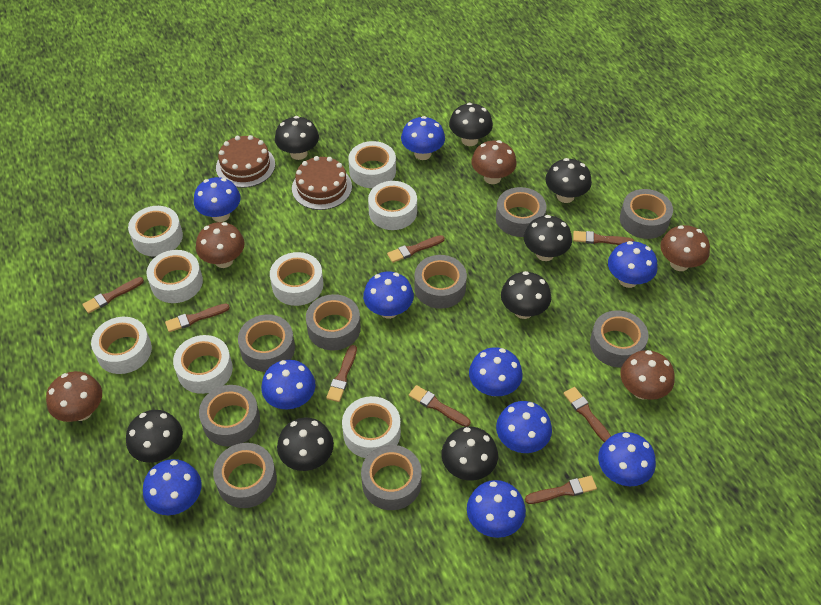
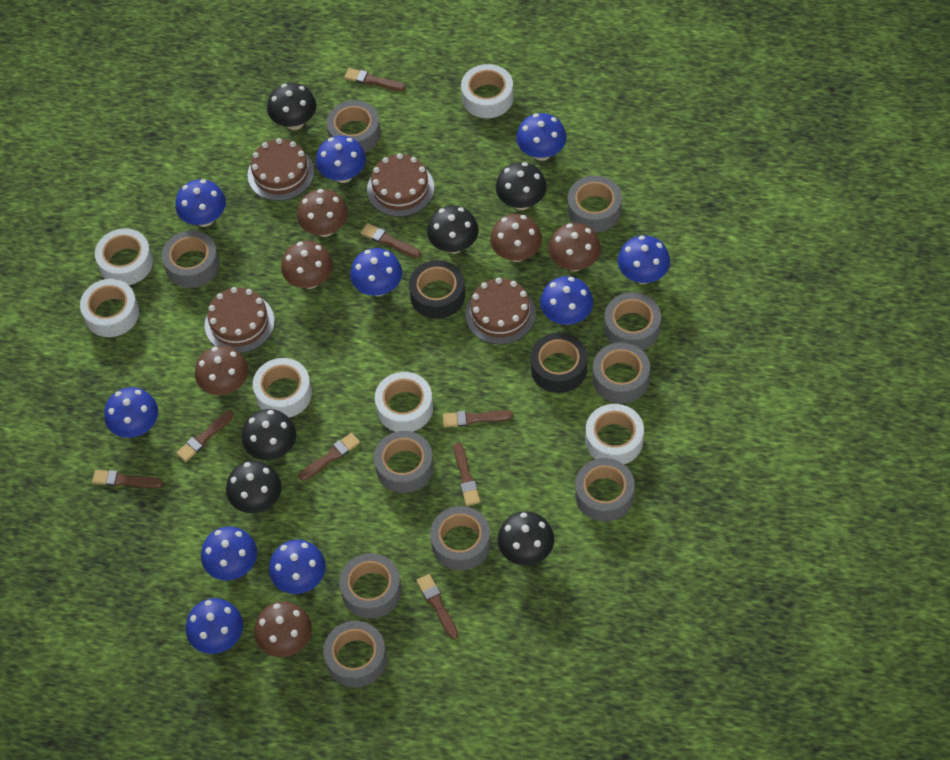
black mushroom: 8 -> 6
black tape: 0 -> 2
brown cake: 2 -> 4
brown mushroom: 5 -> 6
grey tape: 9 -> 10
white tape: 8 -> 6

